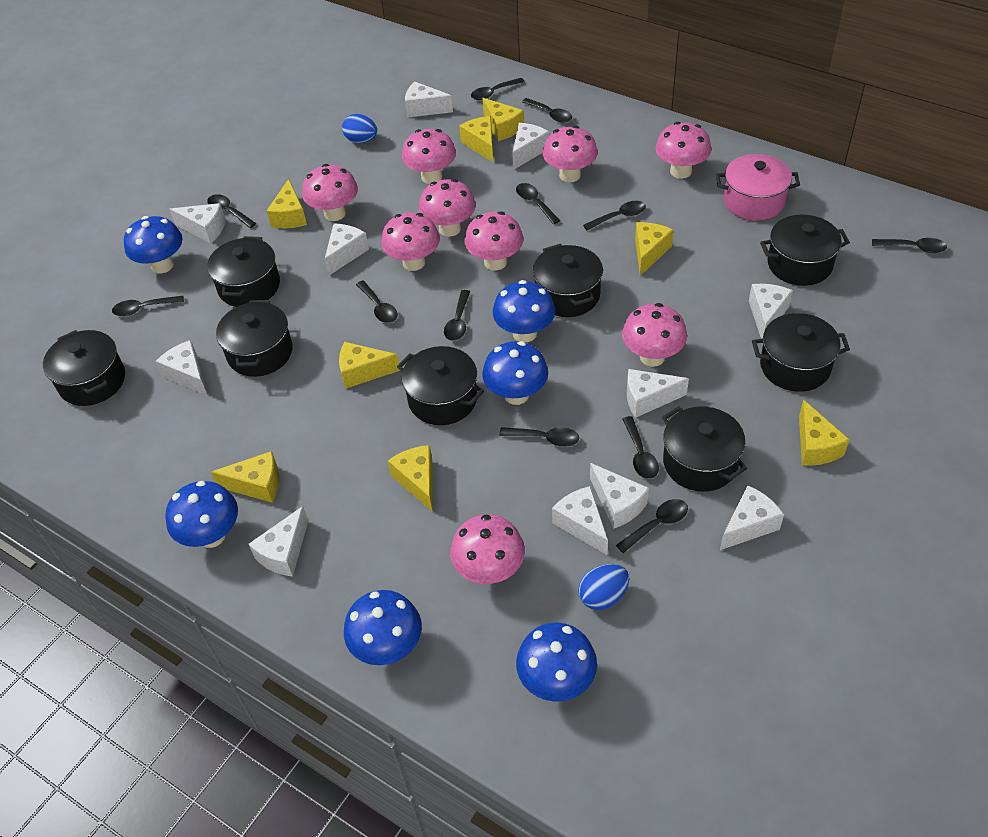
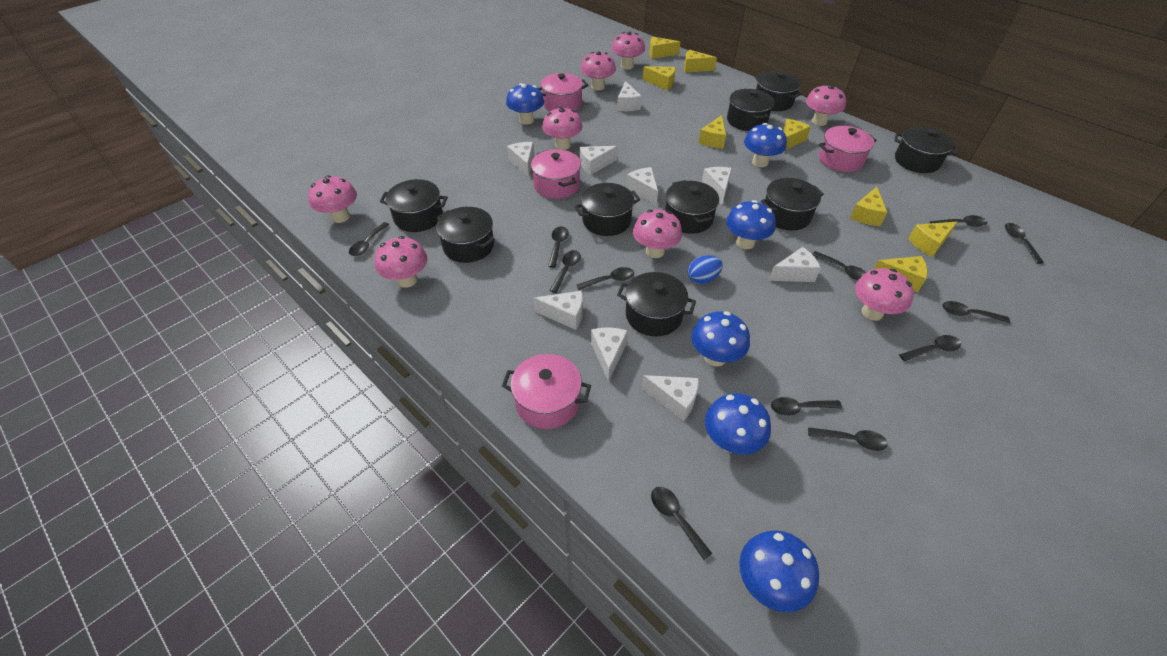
black pot: 8 -> 9
blue egg: 2 -> 1
pink mushroom: 9 -> 8
pink pot: 1 -> 4
white cheese: 11 -> 9

